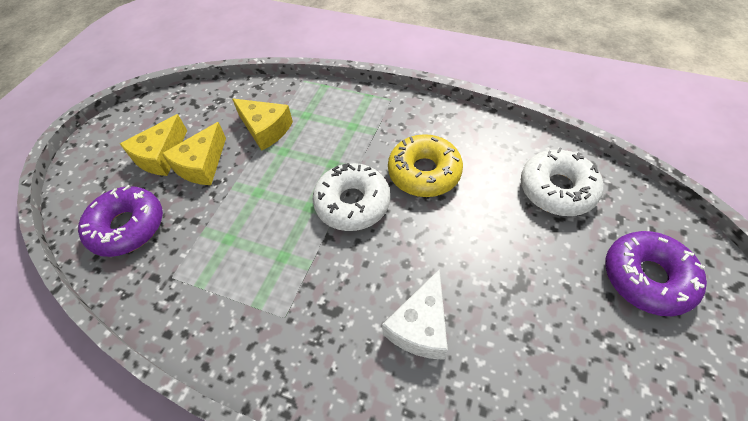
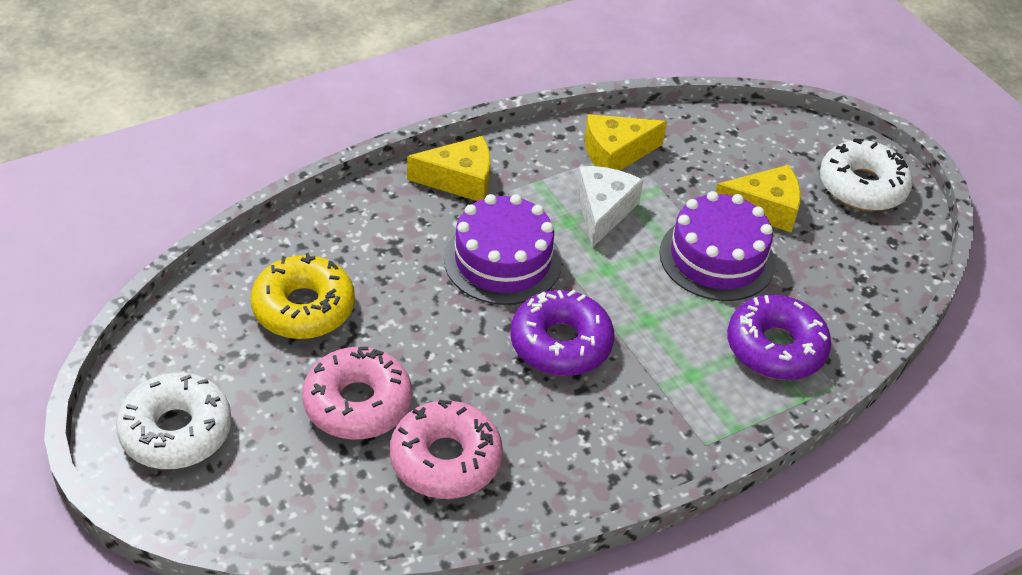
pink donut: 0 -> 2
purple cake: 0 -> 2

